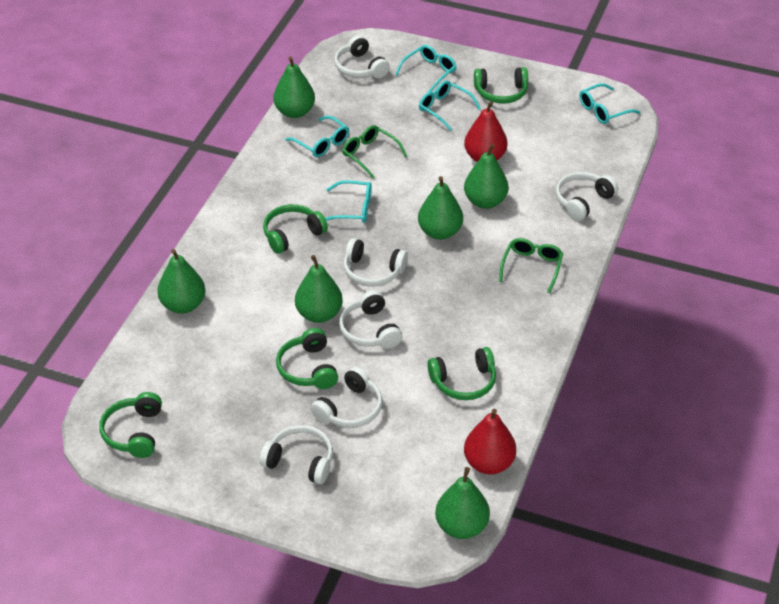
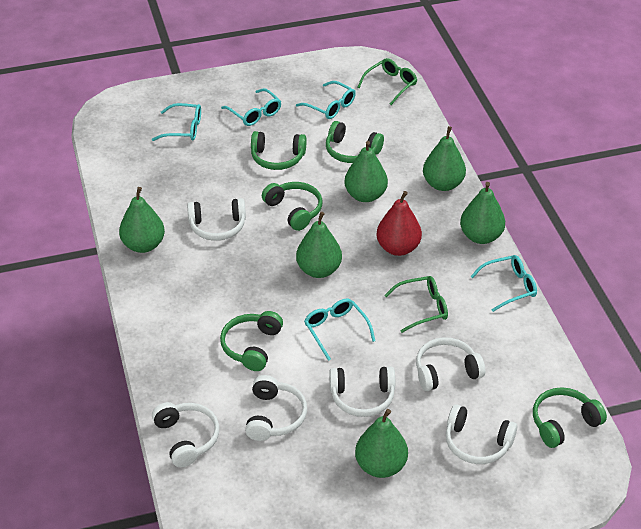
red pear: 2 -> 1

